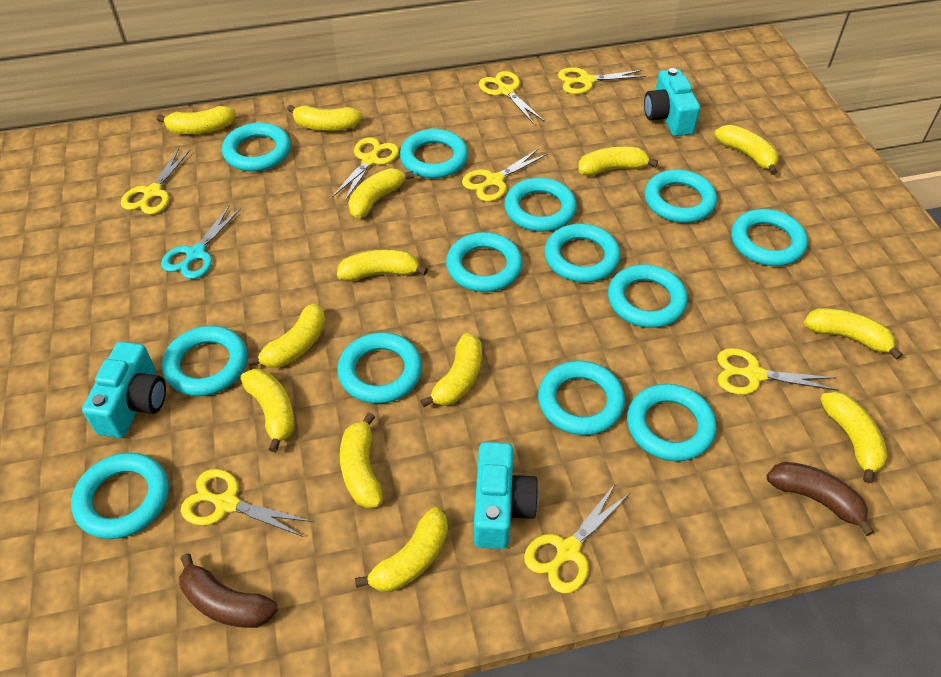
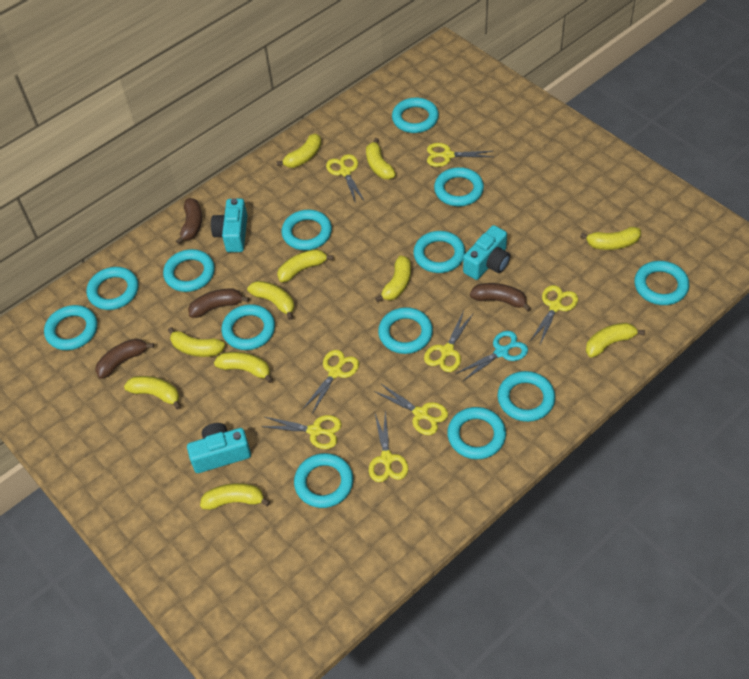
brown banana: 2 -> 4
yellow banana: 13 -> 11

